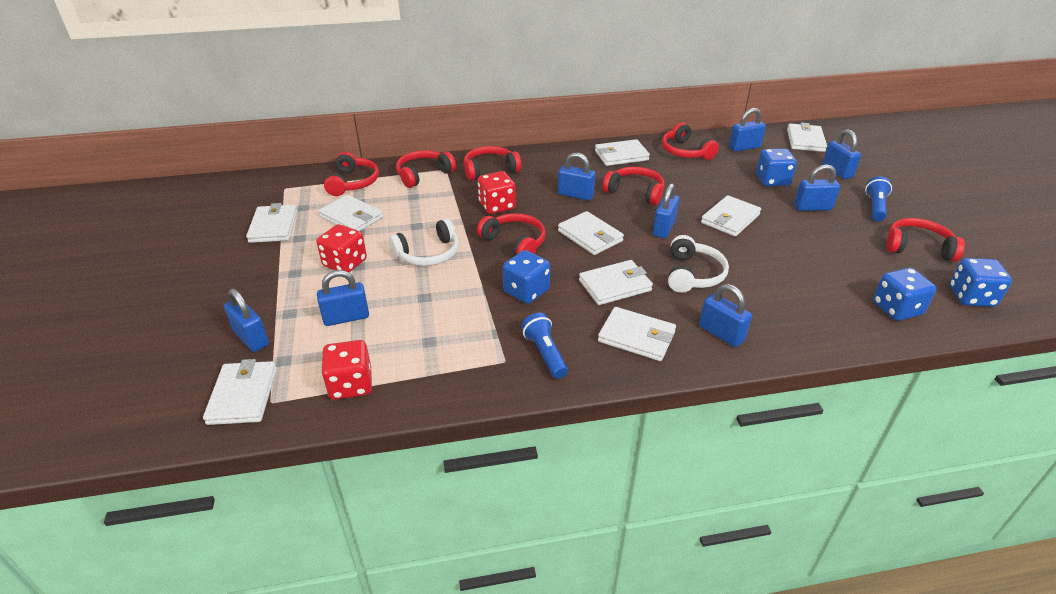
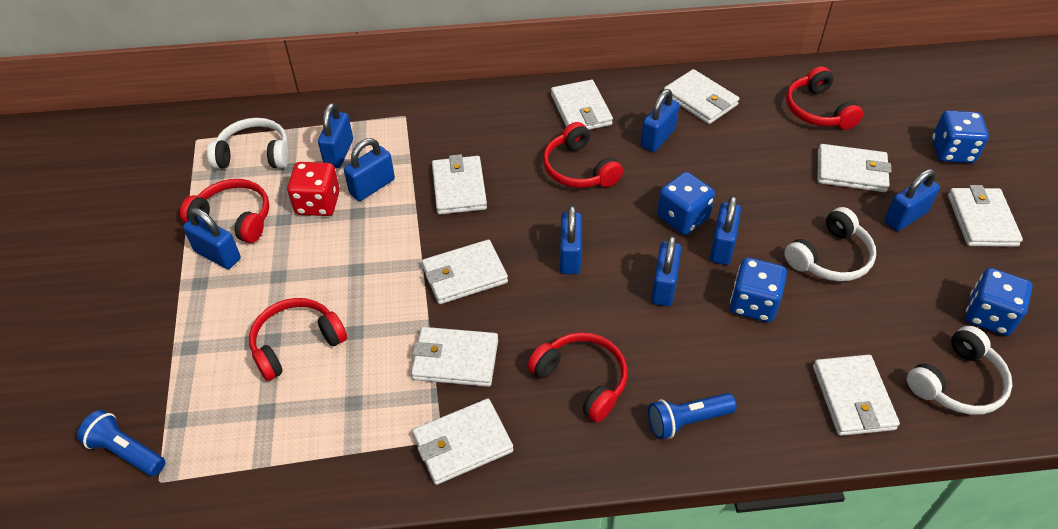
red dice: 3 -> 1
red headphones: 7 -> 5
white headphones: 2 -> 3

